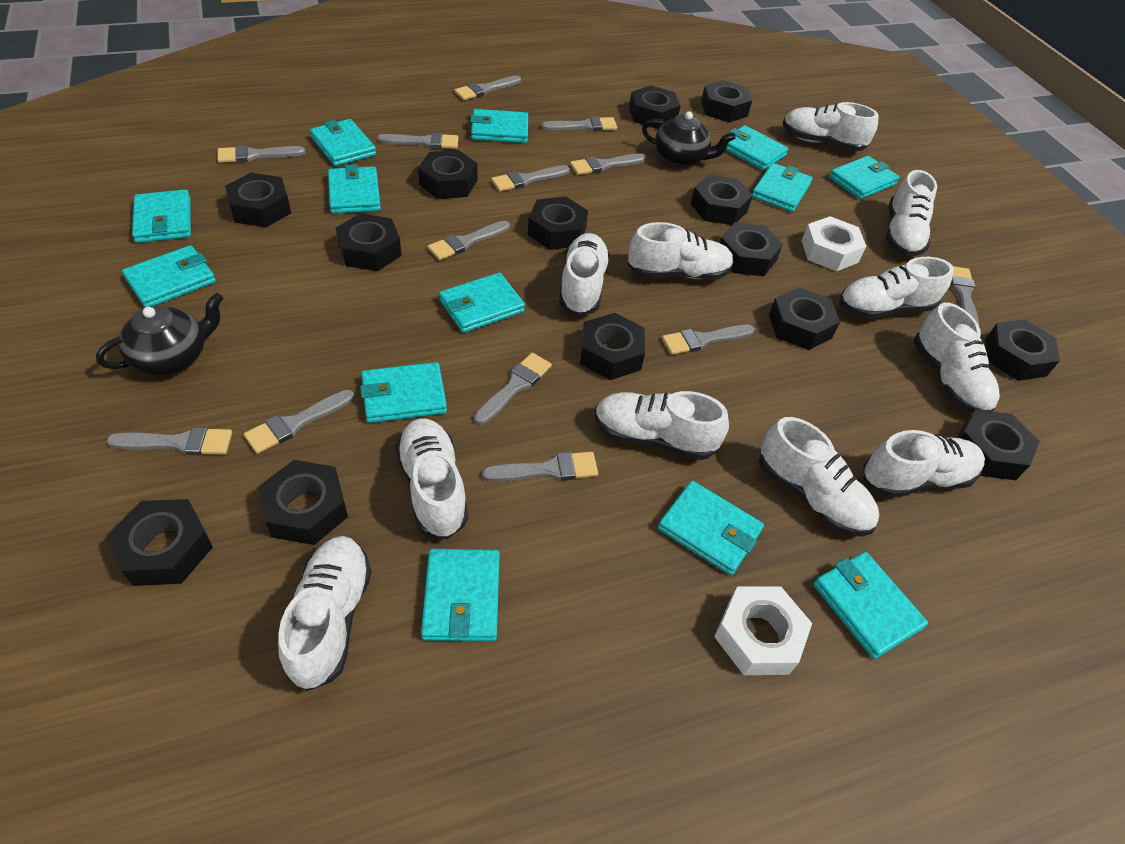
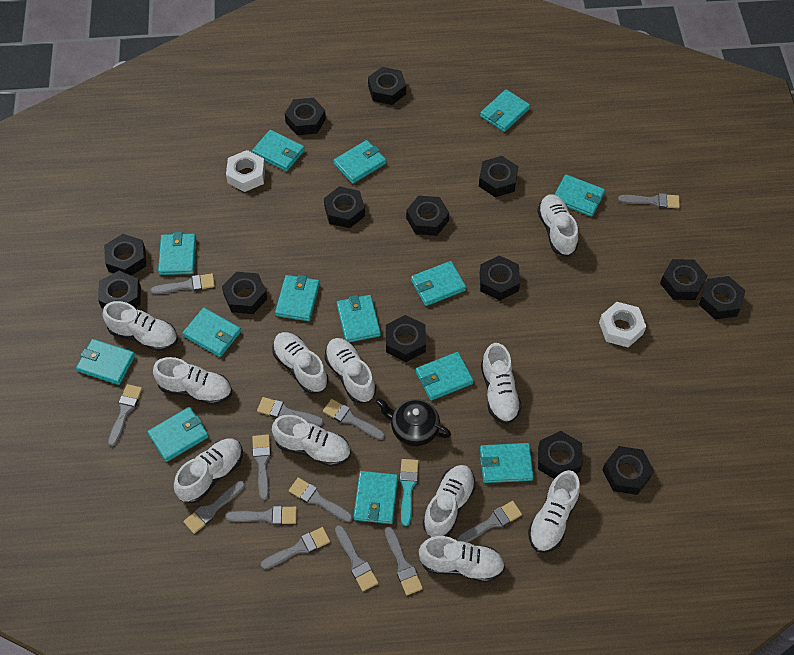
black teapot: 2 -> 1
turquoise brush: 0 -> 1
turquoise wallet: 13 -> 14

